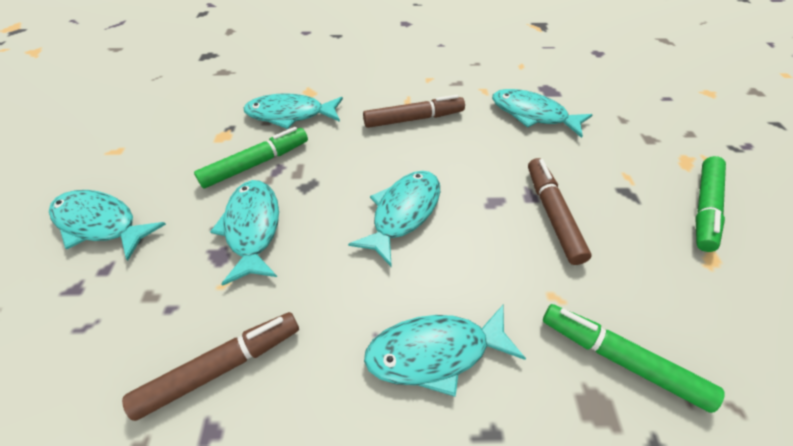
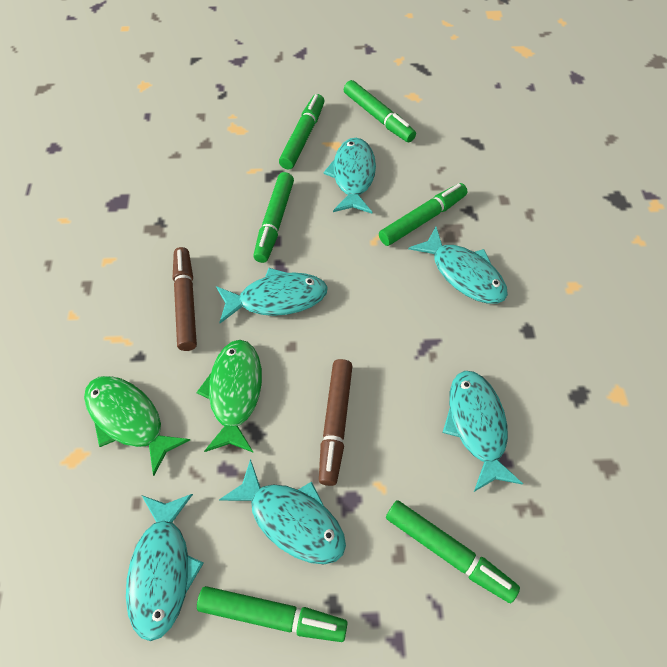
brown marker: 3 -> 2
green fish: 0 -> 2
green marker: 3 -> 6

